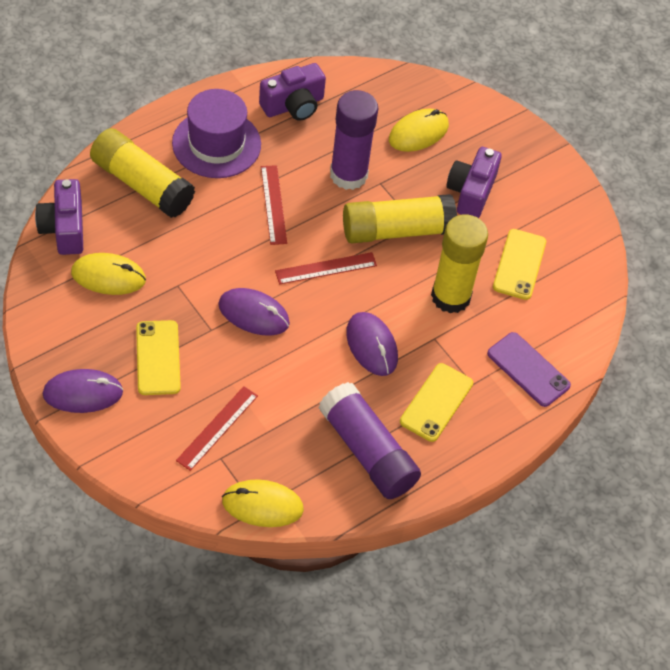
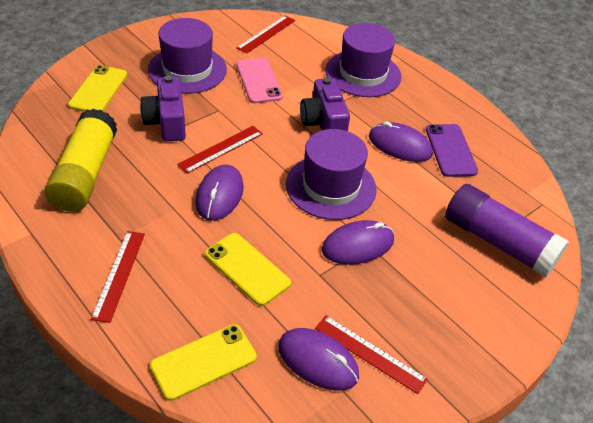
pink phone: 0 -> 1
purple camera: 3 -> 2
purple glue stick: 2 -> 1
purple hat: 1 -> 3
purple mouse: 3 -> 4
red ruler: 3 -> 4
yellow glue stick: 3 -> 1
yellow mouse: 3 -> 0

